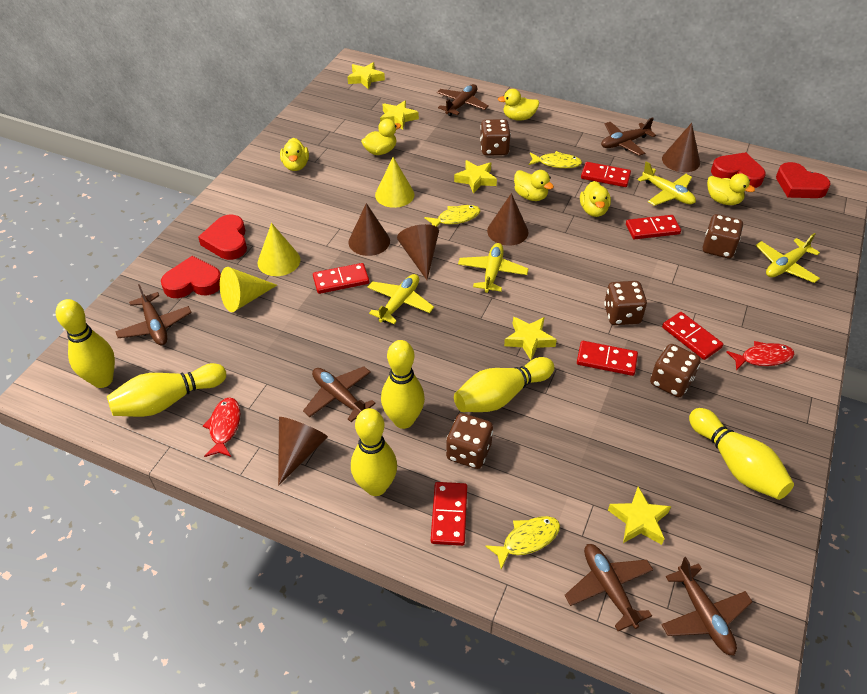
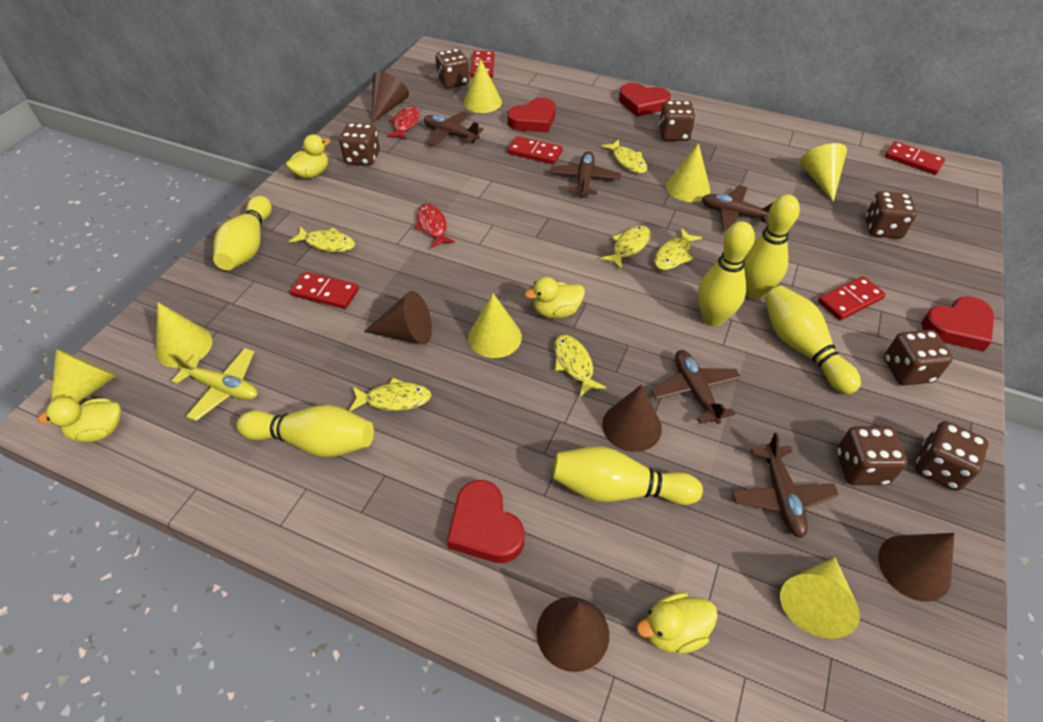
brown dice: 5 -> 7
brown plane: 6 -> 5
red domino: 6 -> 5
yellow cone: 3 -> 7
yellow duck: 6 -> 4
yellow fish: 3 -> 6
yellow plane: 4 -> 1
yellow star: 5 -> 0

